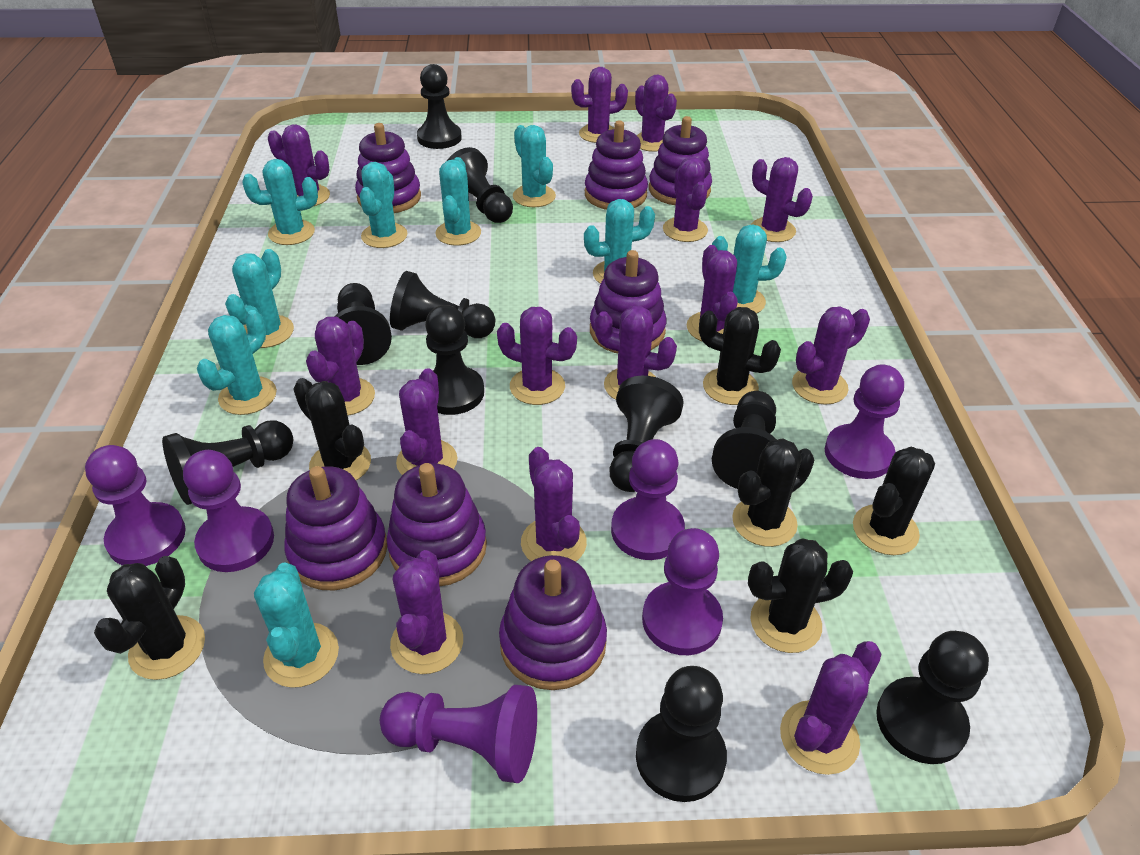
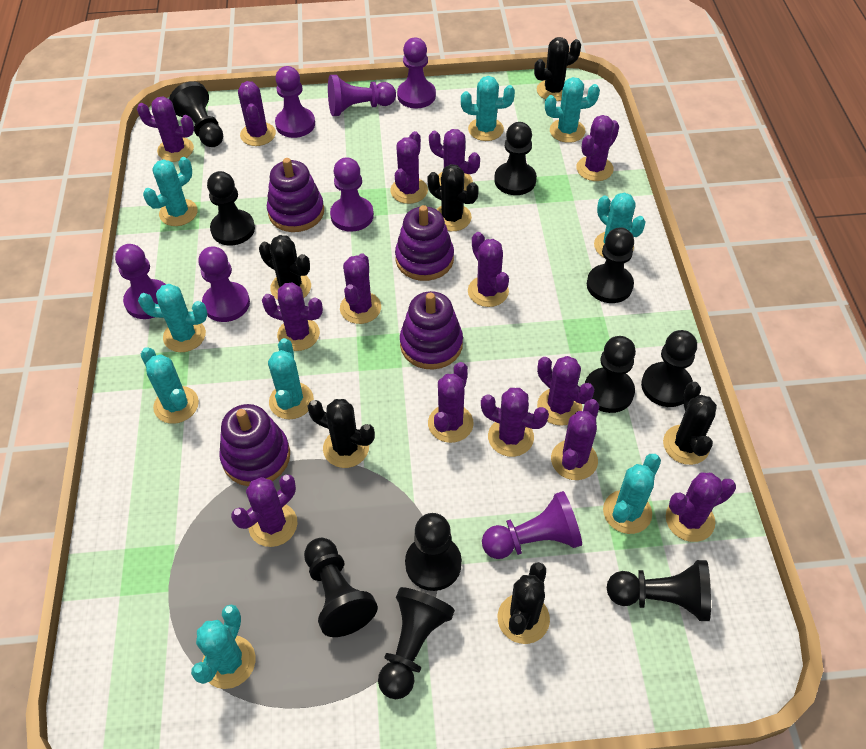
purple pawn: 6 -> 7
purple stacking toy: 7 -> 4

